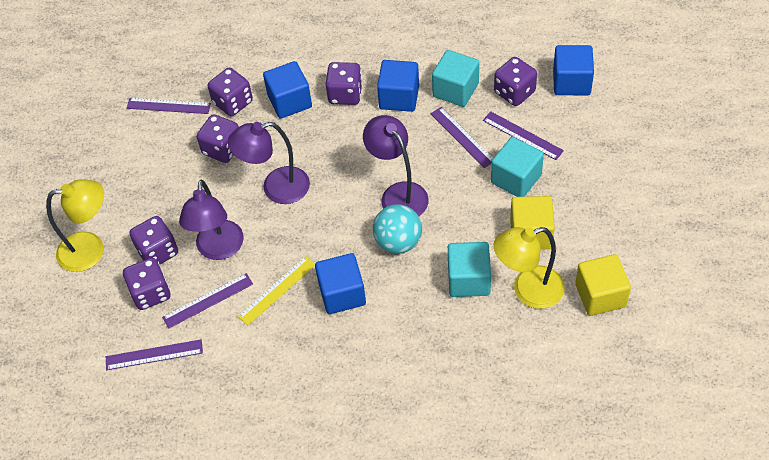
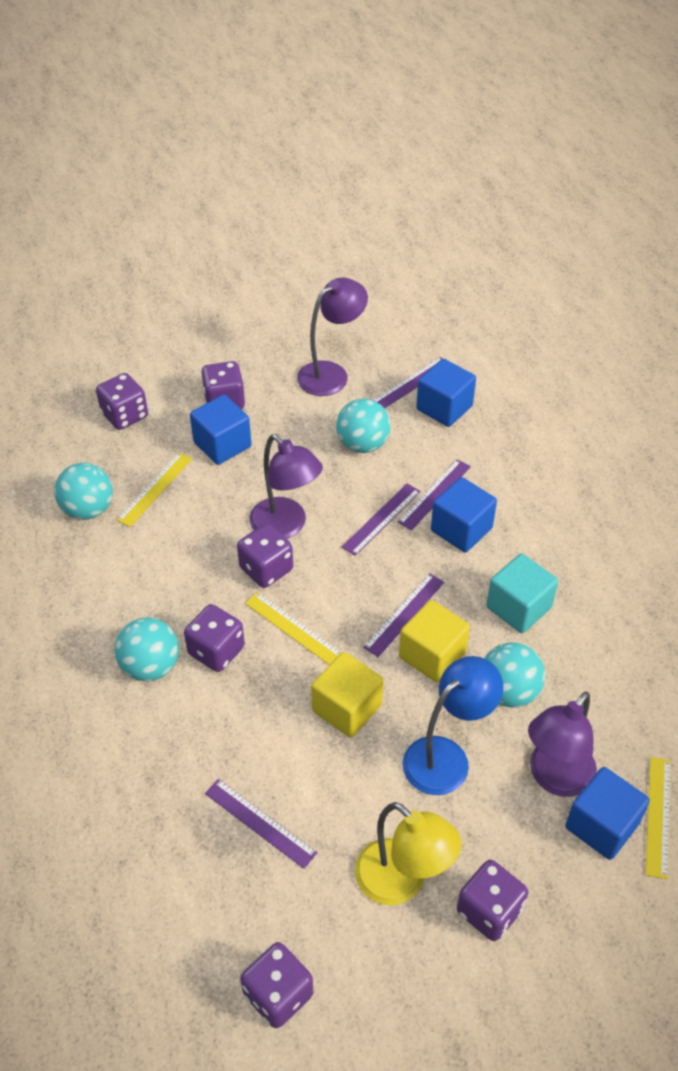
blue lamp: 0 -> 1
turquoise ball: 1 -> 4
turquoise cube: 3 -> 1
yellow lamp: 2 -> 1
yellow ruler: 1 -> 3

